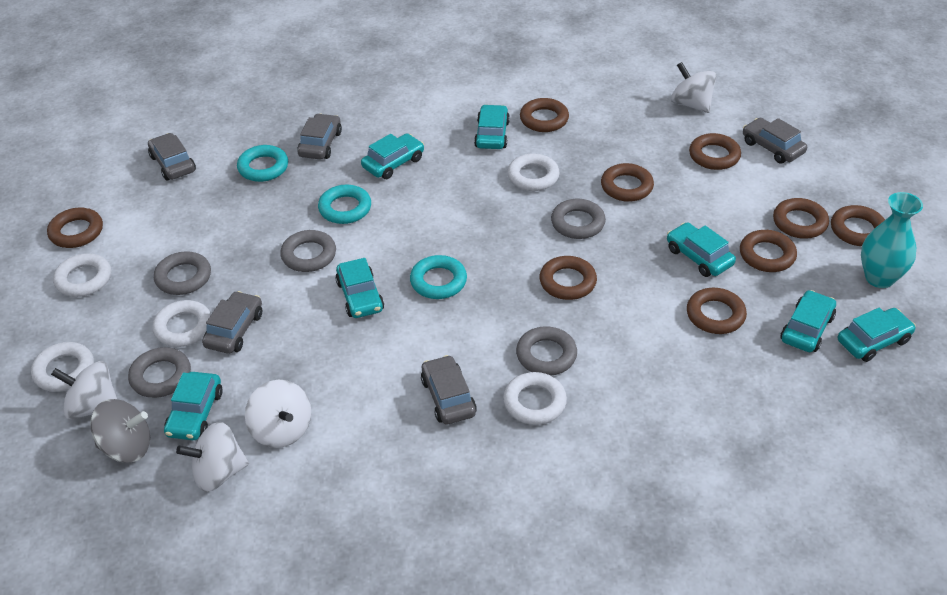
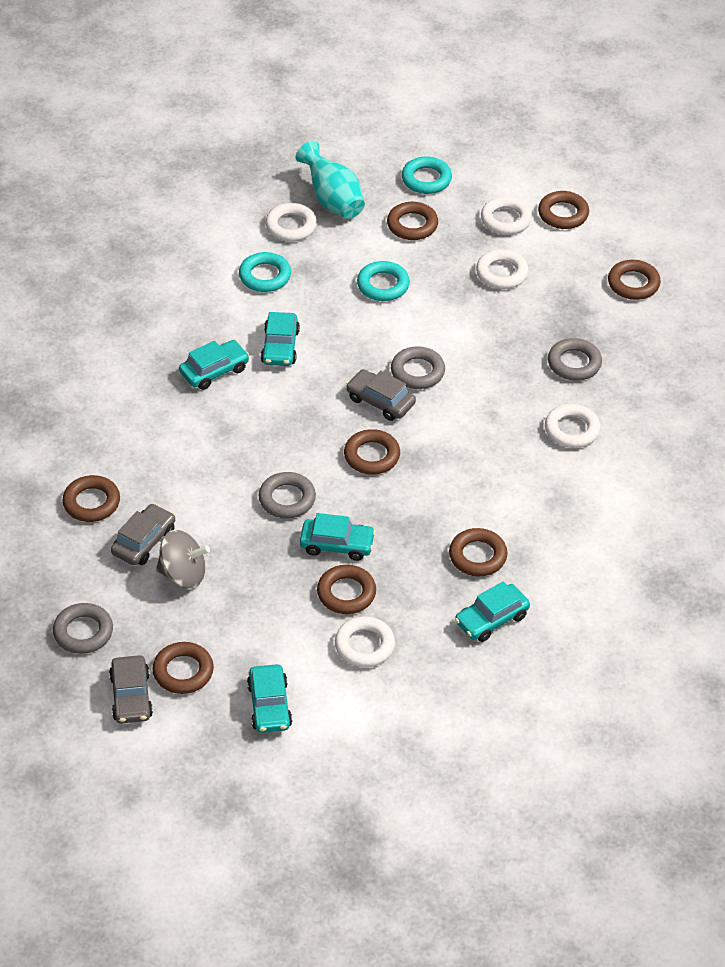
brown ring: 9 -> 8
grey car: 5 -> 3
grey ring: 5 -> 4
turquoise car: 7 -> 5
white spinning top: 4 -> 0

